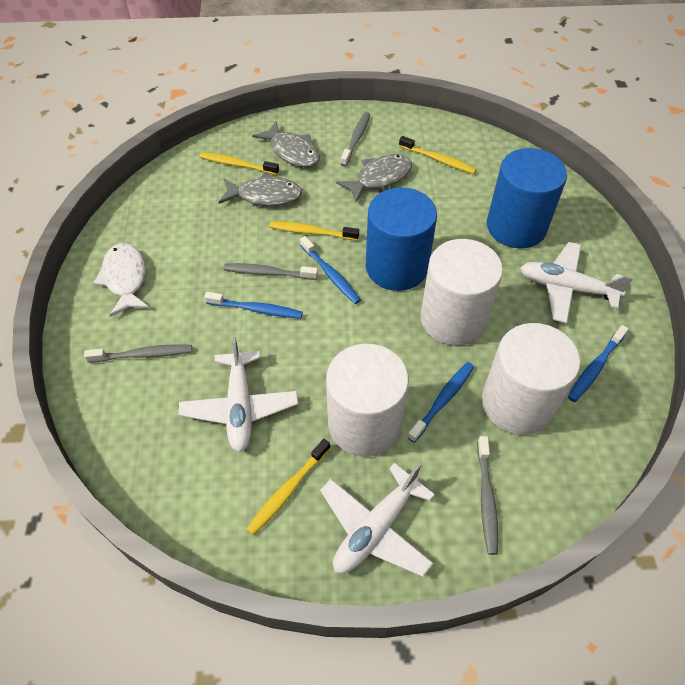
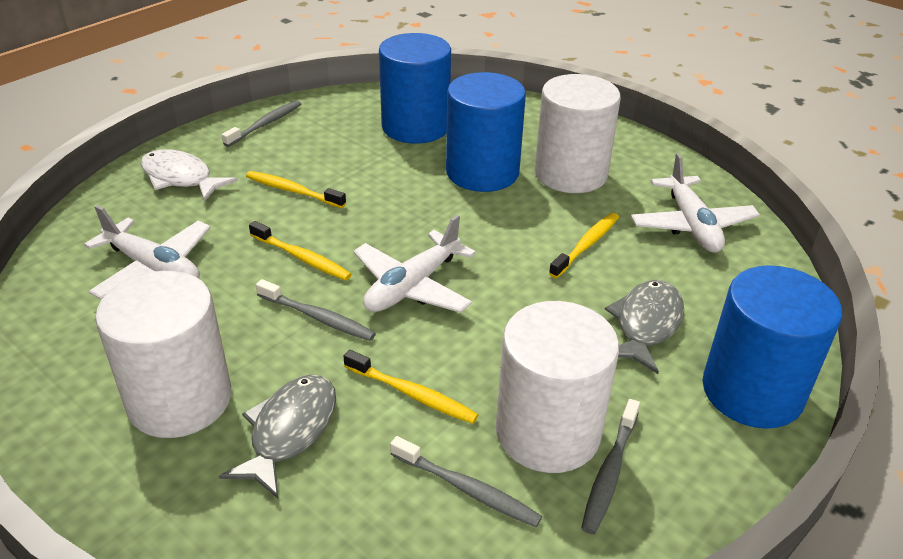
blue cylinder: 2 -> 3
blue toothbrush: 4 -> 0
grey fish: 3 -> 2

